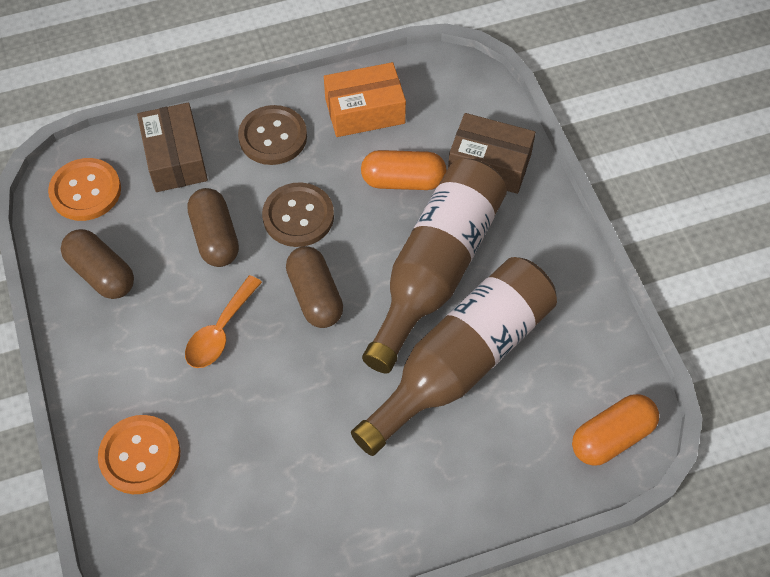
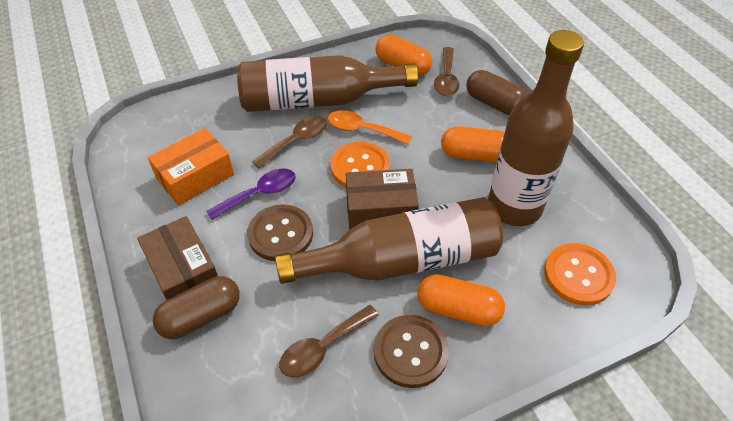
brown bottle: 2 -> 3
brown capsule: 3 -> 2
brown spoon: 0 -> 3
orange capsule: 2 -> 3
purple spoon: 0 -> 1

